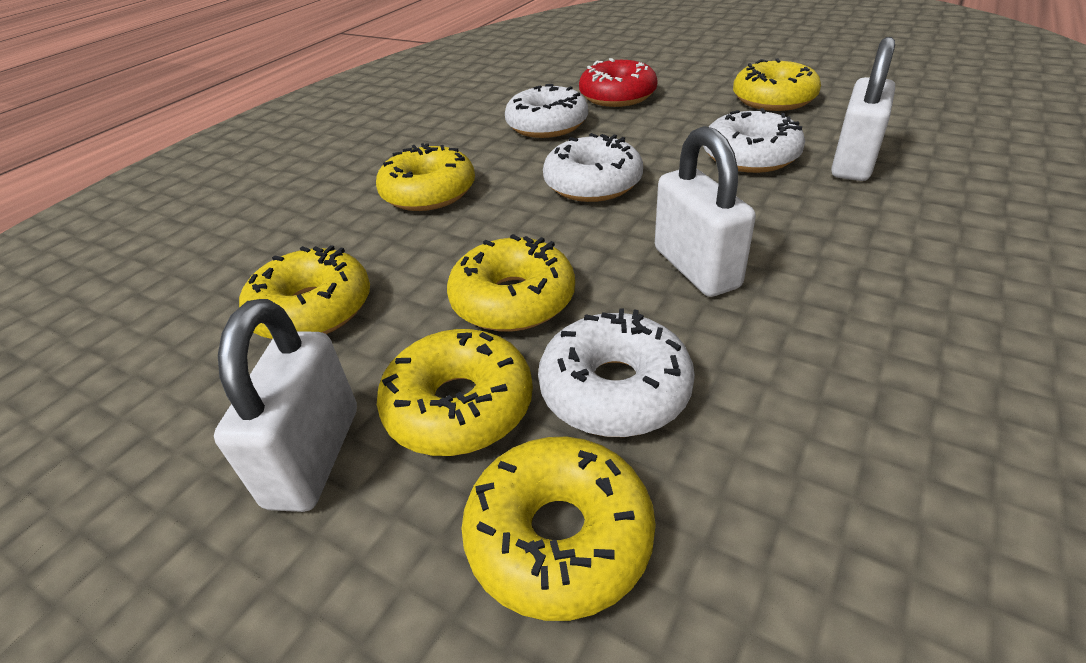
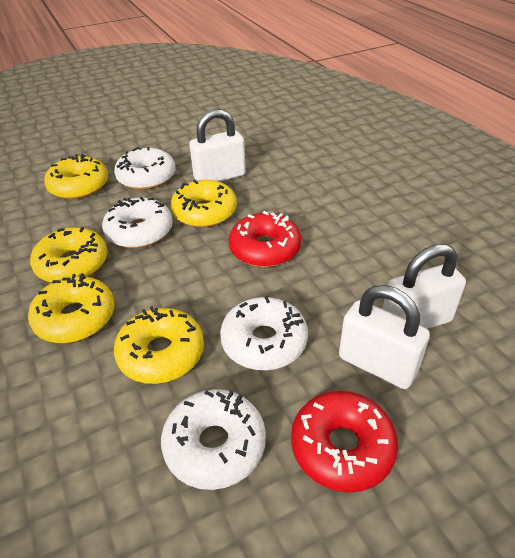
red donut: 1 -> 2
yellow donut: 6 -> 5

